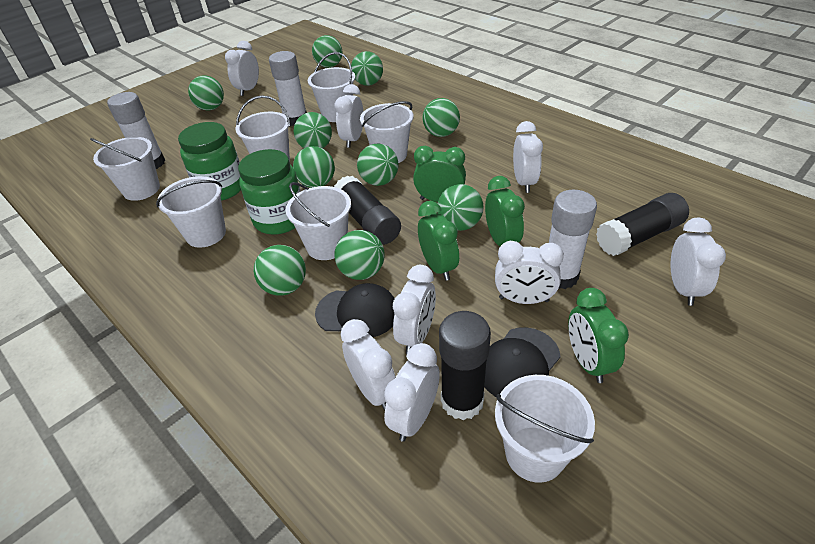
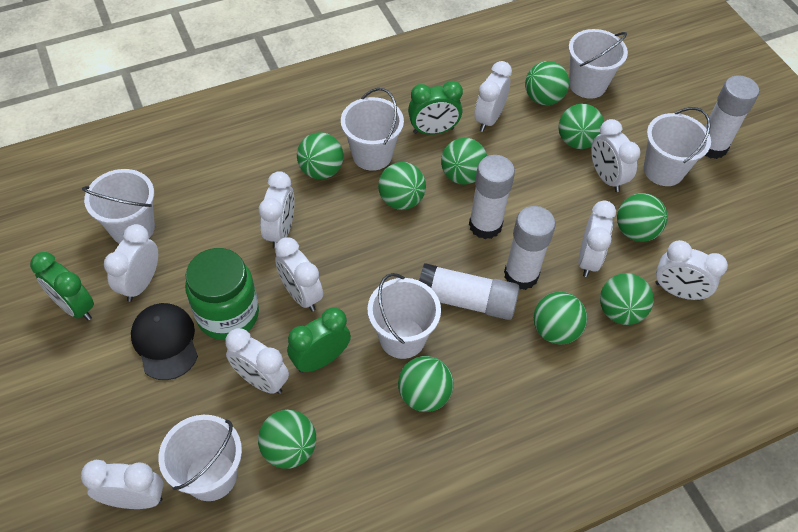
black cap: 2 -> 1
black glue stick: 3 -> 0
green clock: 4 -> 3
green jar: 2 -> 1
white bucket: 7 -> 6
white clock: 8 -> 9
white glue stick: 3 -> 4

